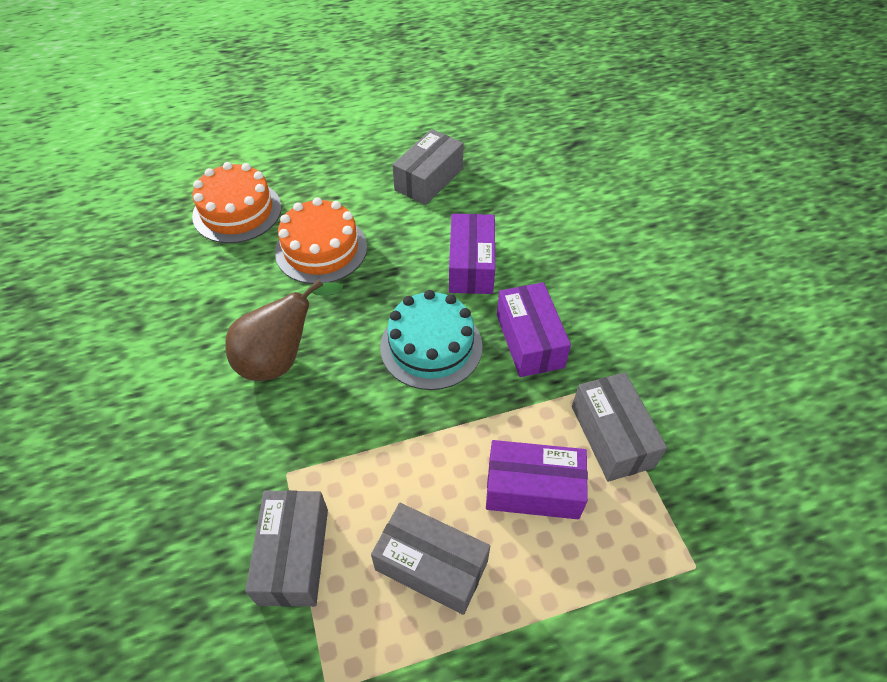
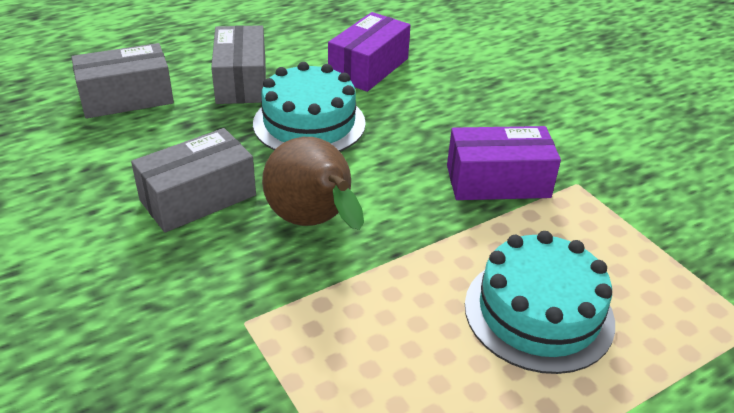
grey box: 4 -> 3
orange cake: 2 -> 0
purple box: 3 -> 2
turquoise cake: 1 -> 2

